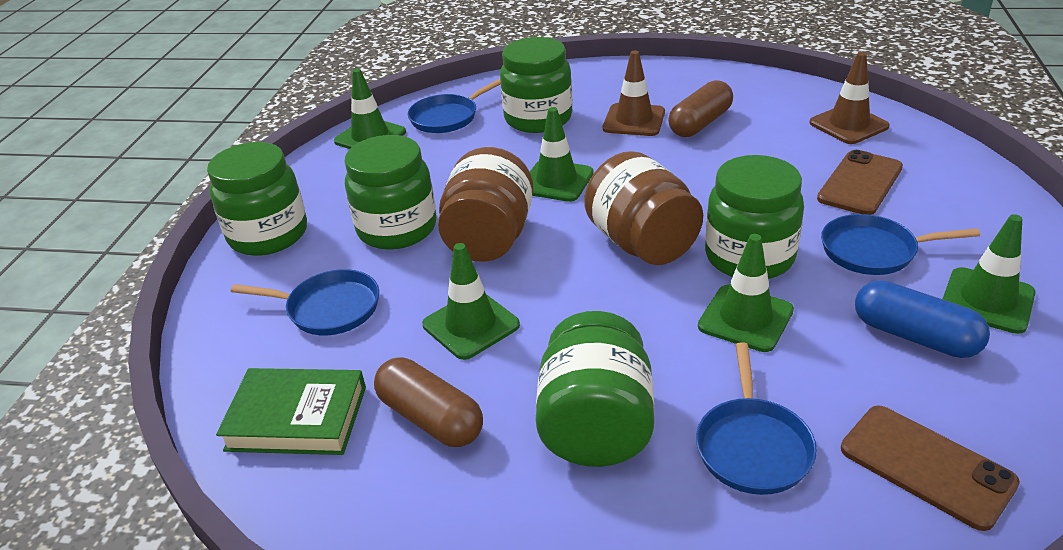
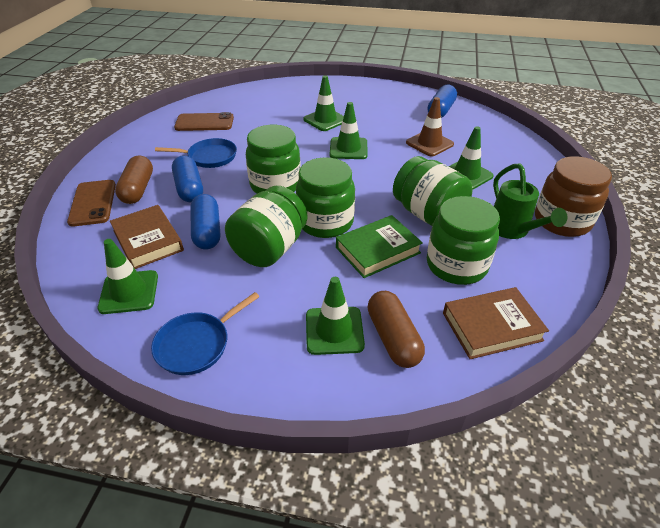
blue capsule: 1 -> 3
blue pan: 4 -> 2
brown book: 0 -> 2
brown jar: 2 -> 1
brown traffic cone: 2 -> 1
green watering can: 0 -> 1

